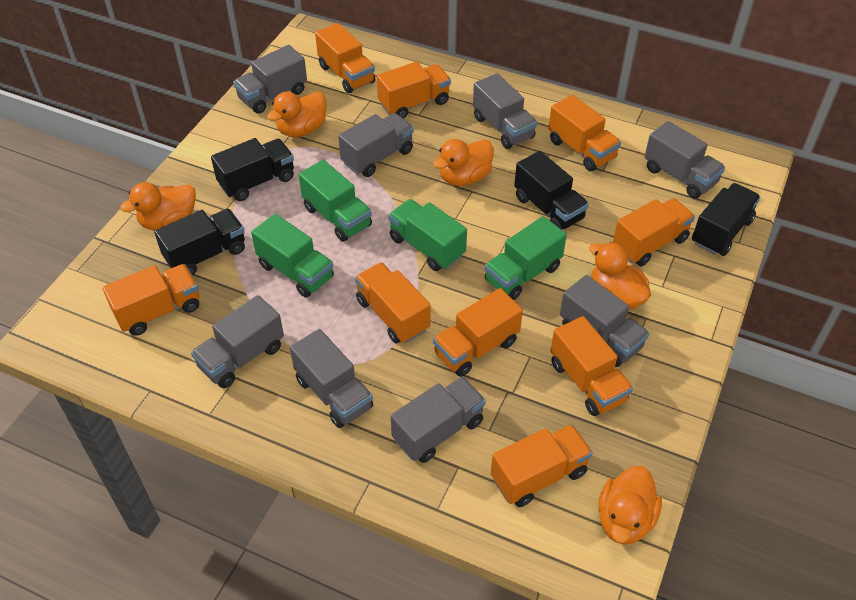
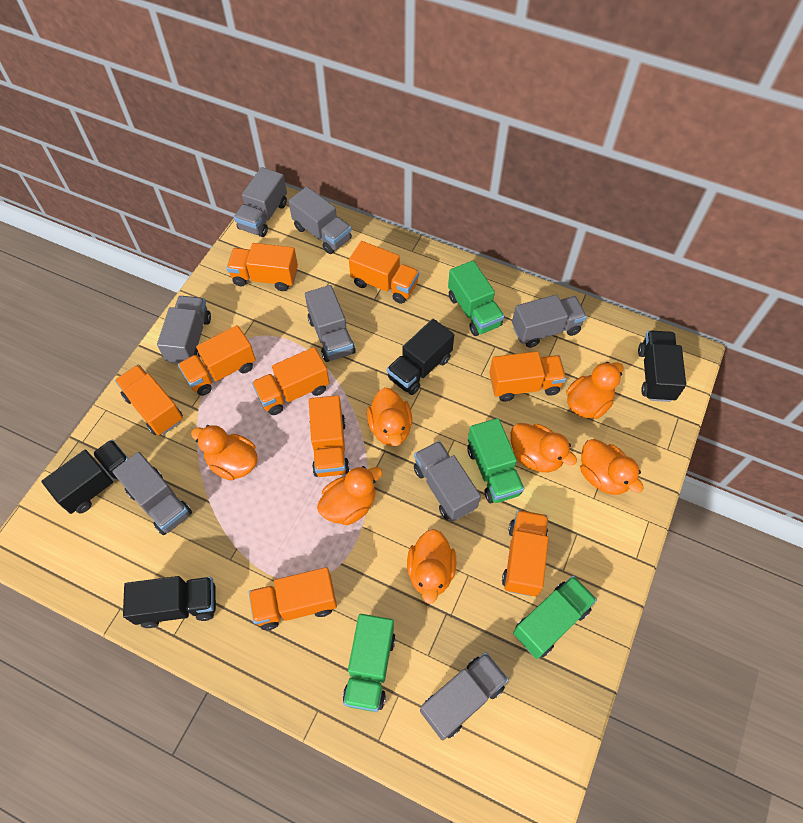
orange duck: 5 -> 7

